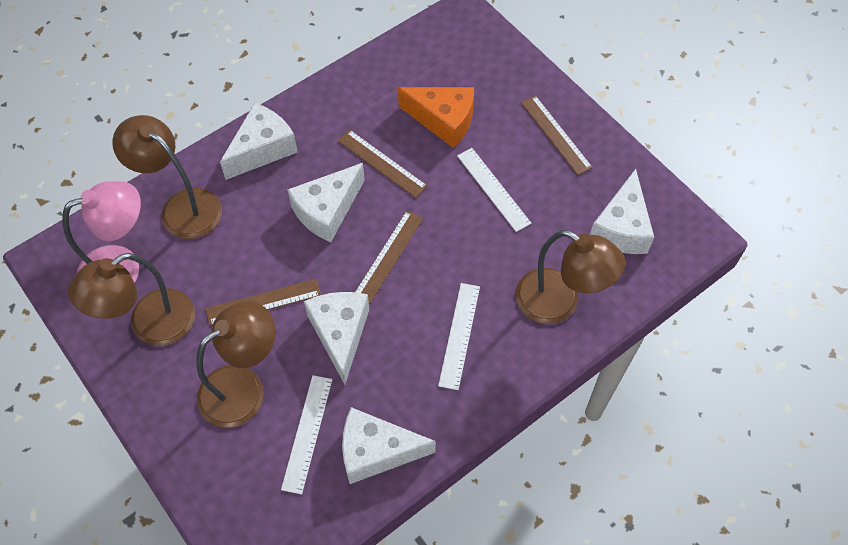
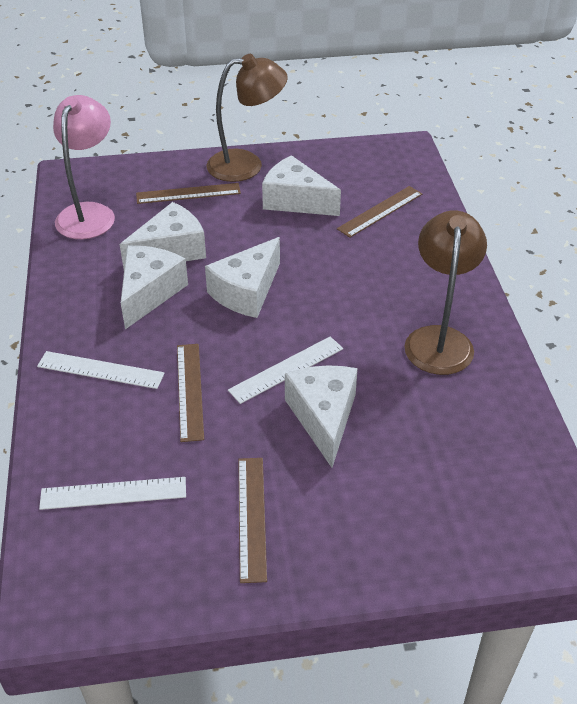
brown lamp: 4 -> 2
orange cheese: 1 -> 0

